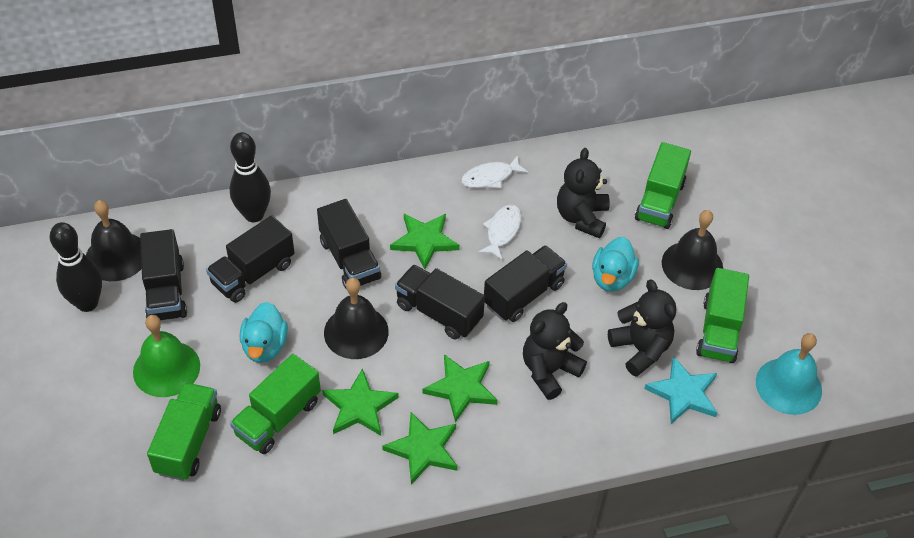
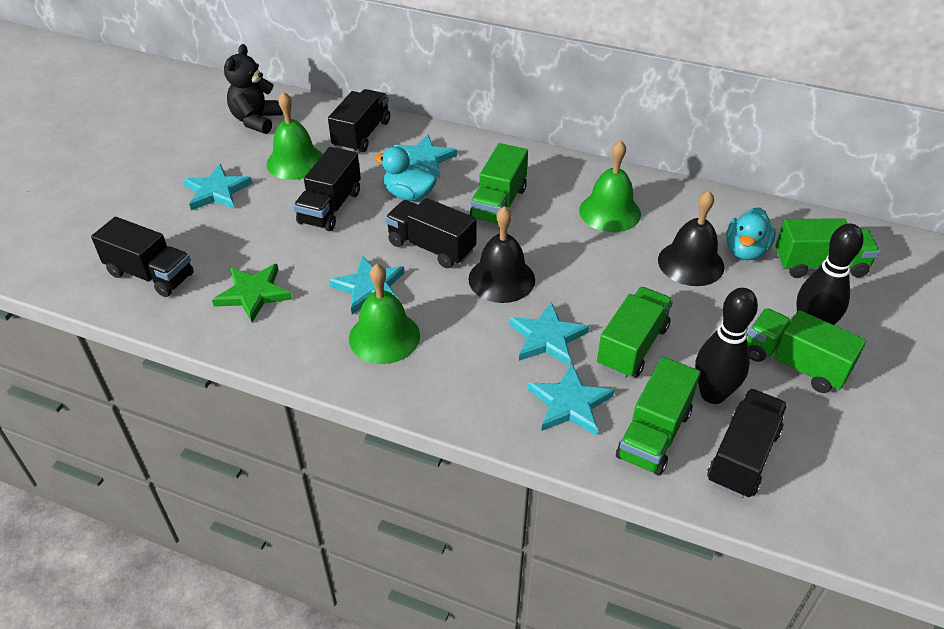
black bell: 3 -> 2
black teddy bear: 3 -> 1
green bell: 1 -> 3
green star: 4 -> 1
green truck: 4 -> 5
turquoise bell: 1 -> 0
turquoise star: 1 -> 5
white fish: 2 -> 0

